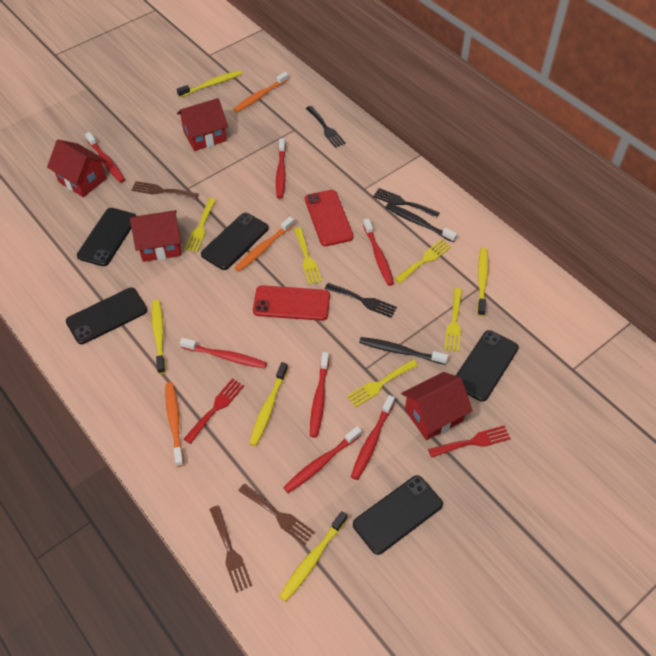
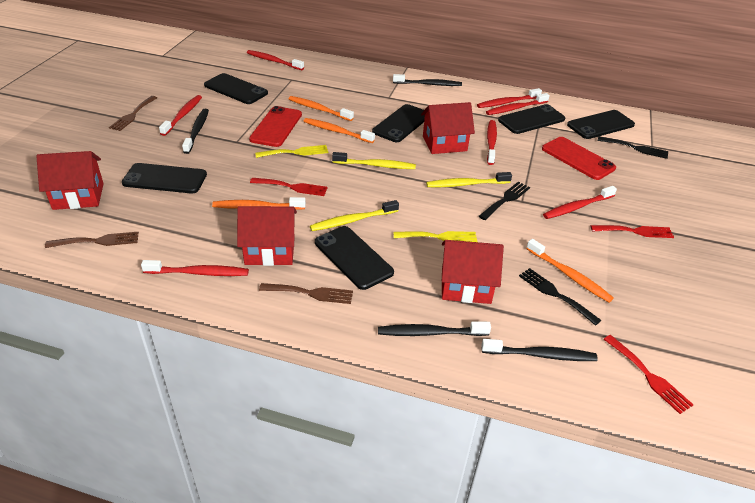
black phone: 5 -> 6
black toothbrush: 2 -> 4
orange toothbrush: 3 -> 4
red fork: 2 -> 3
yellow fork: 5 -> 2
yellow toothbrush: 5 -> 3

